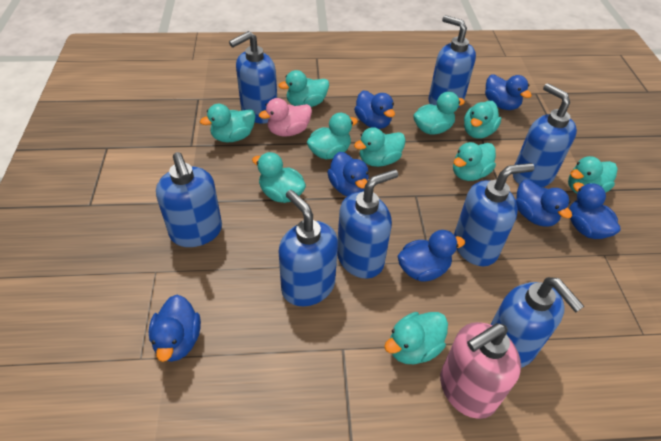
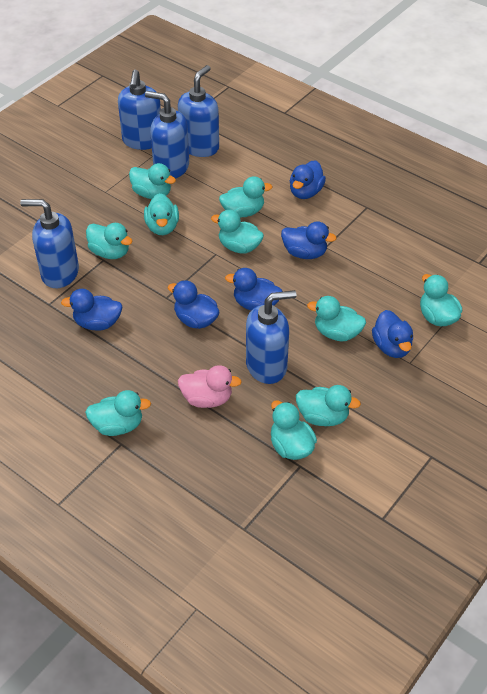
blue duck: 7 -> 6
blue soap dispenser: 8 -> 5
pink soap dispenser: 1 -> 0

